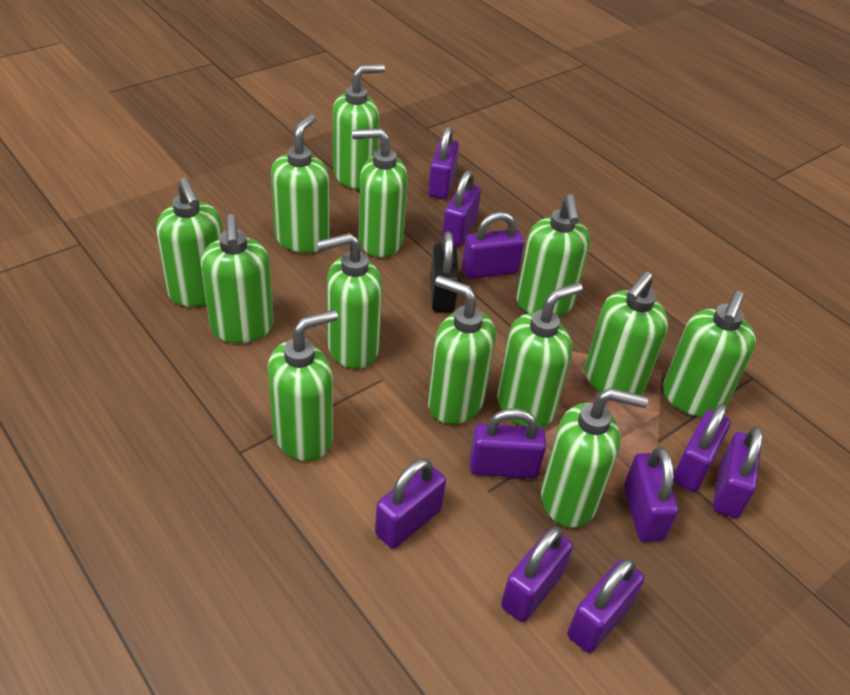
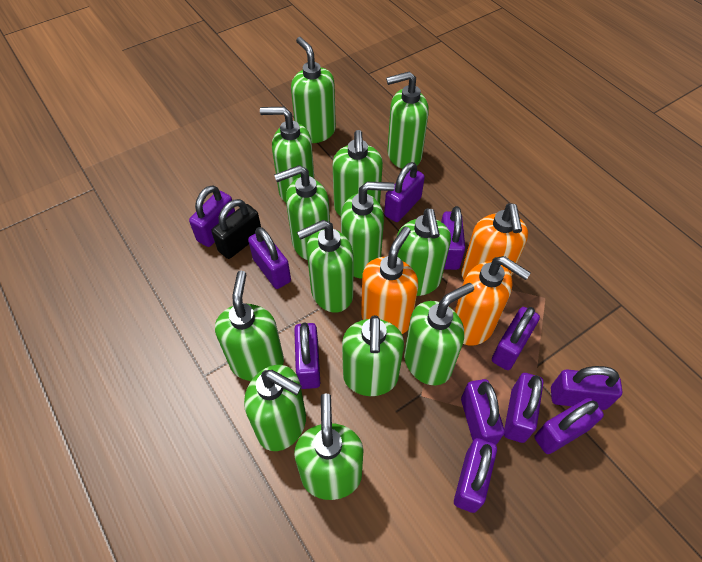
orange soap dispenser: 0 -> 3
purple padlock: 10 -> 11

